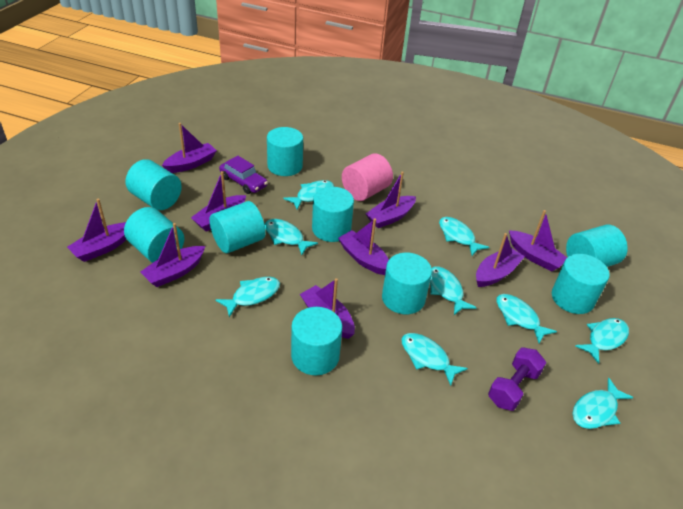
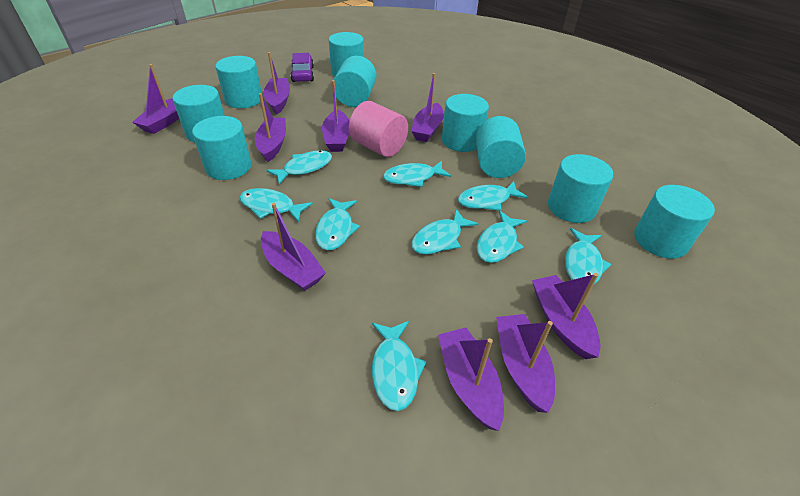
purple dumbbell: 1 -> 0

